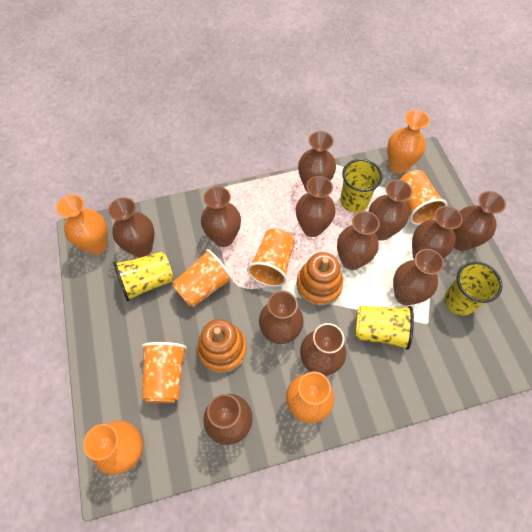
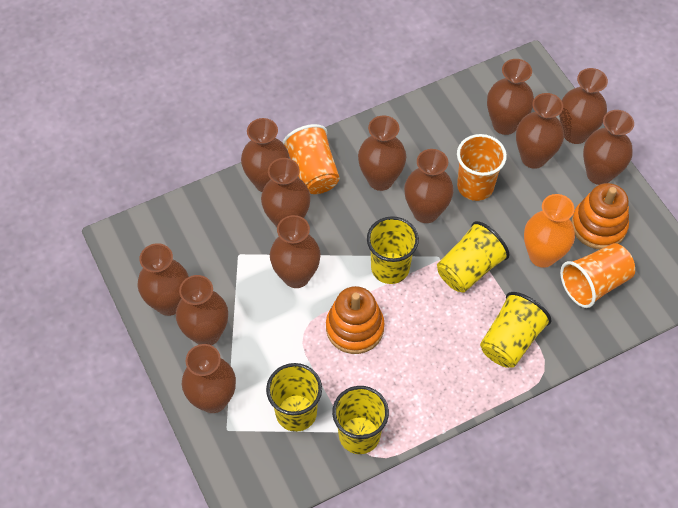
orange cup: 4 -> 3
orange vase: 4 -> 1
yellow cup: 4 -> 5

